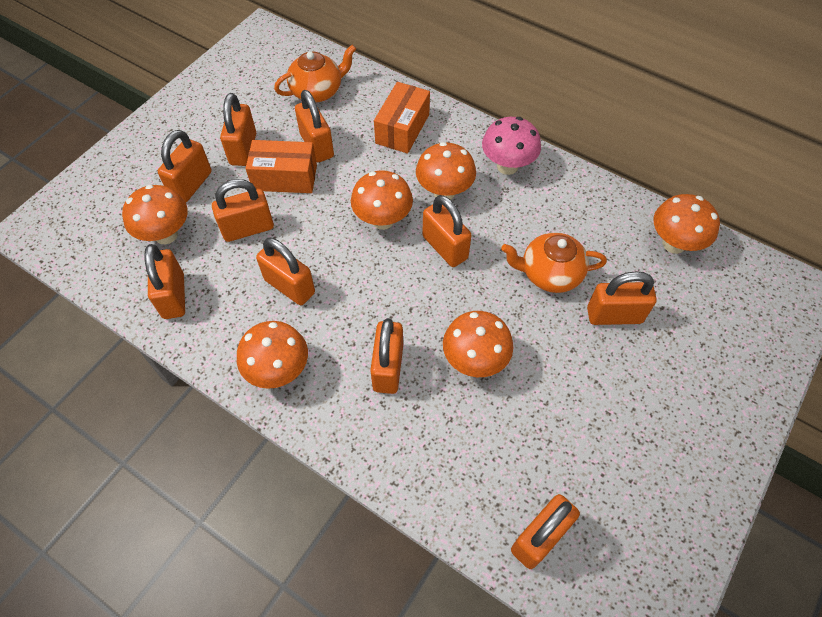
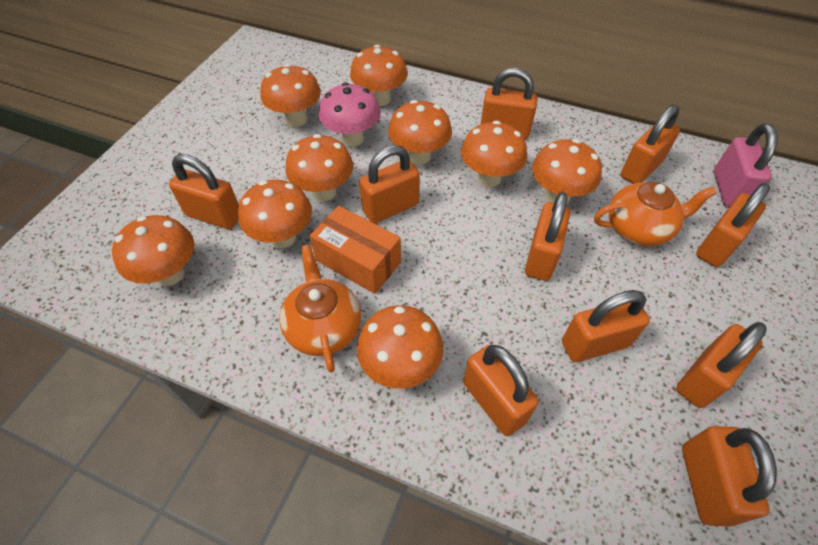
orange box: 2 -> 1
orange mushroom: 6 -> 9
pink padlock: 0 -> 1

